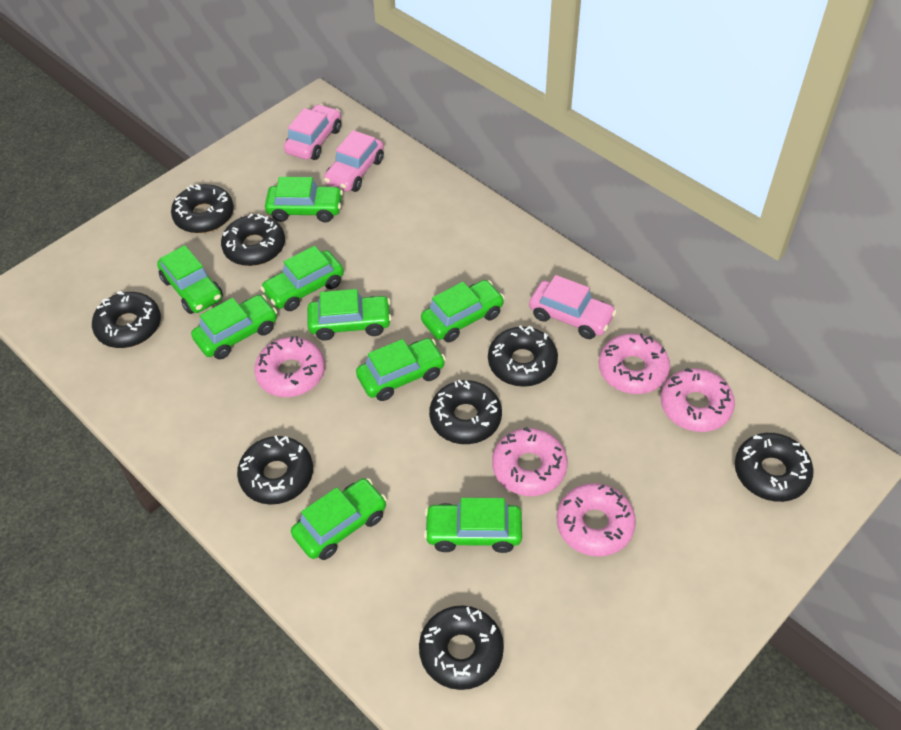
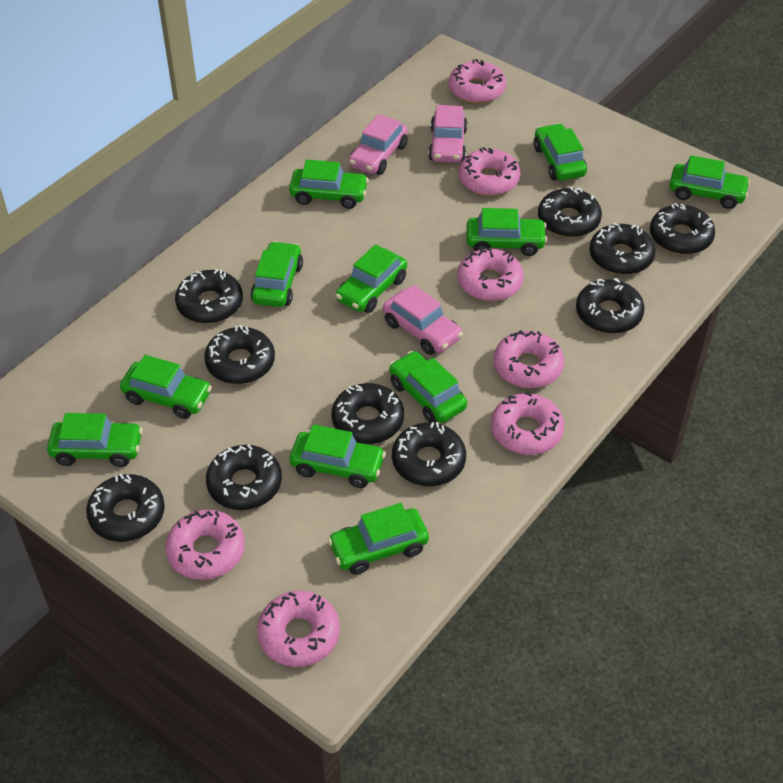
black donut: 8 -> 10
green car: 9 -> 11
pink donut: 5 -> 7

